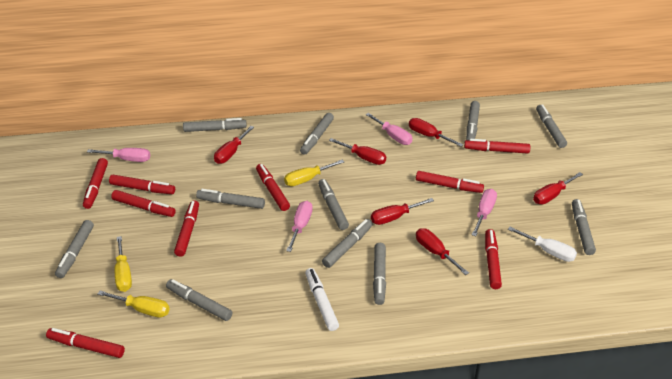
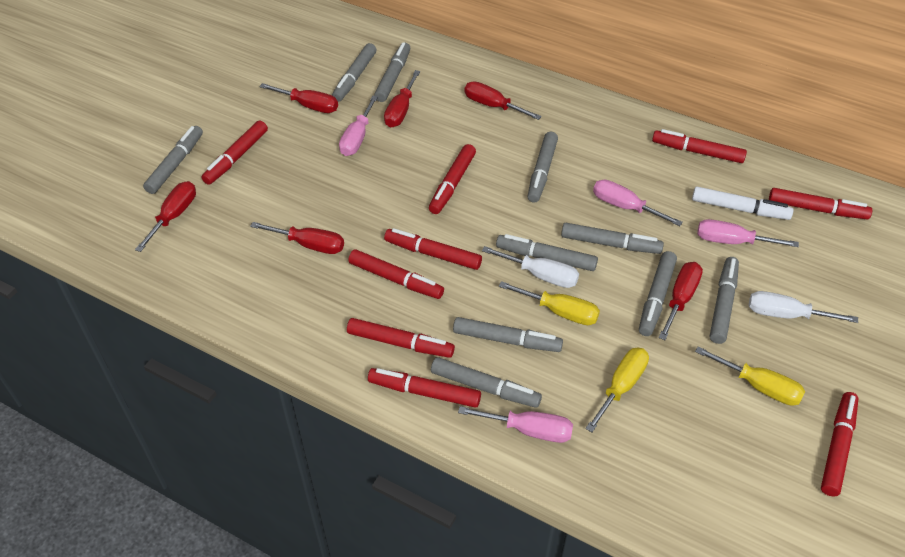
grey marker: 11 -> 10
white screwdriver: 1 -> 2

